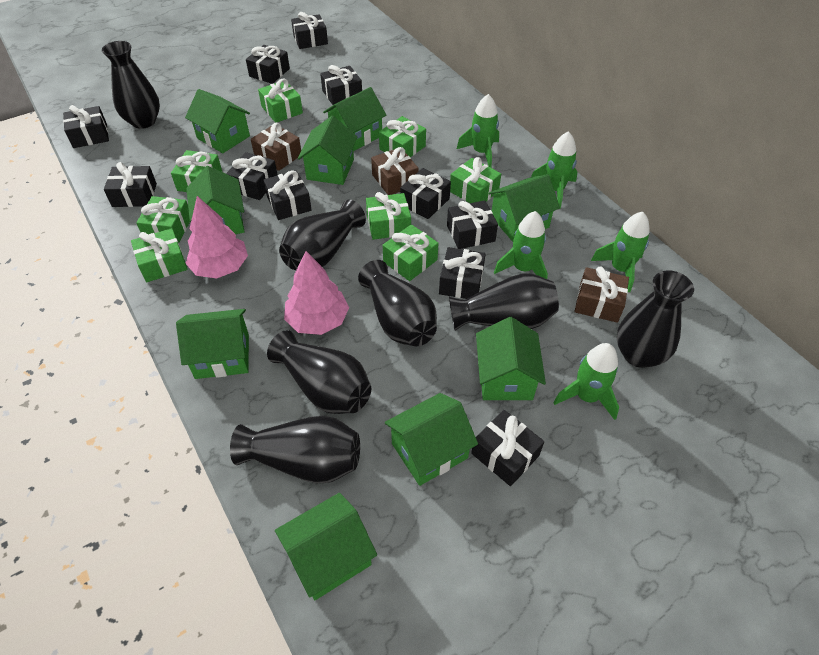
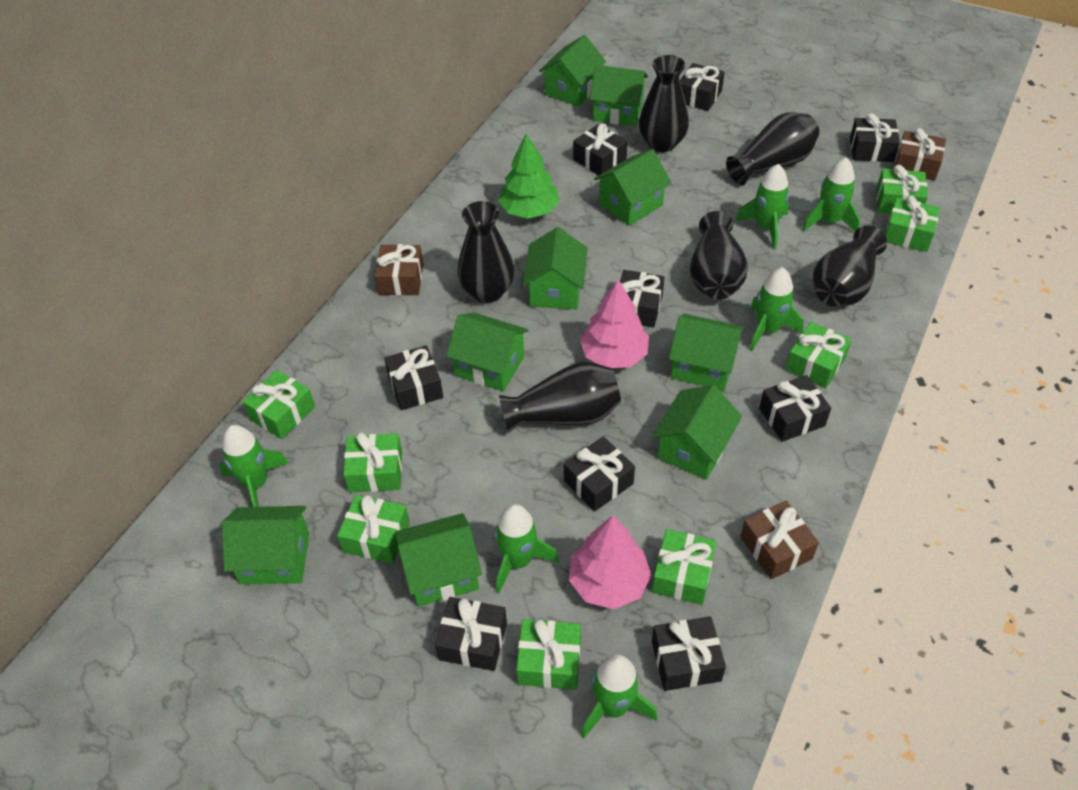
black gift: 11 -> 9
black vase: 7 -> 6
green rocket: 5 -> 6
green tree: 0 -> 1

